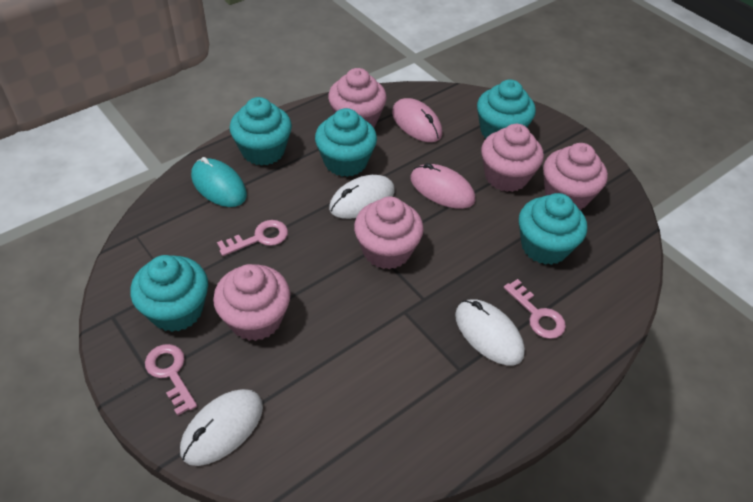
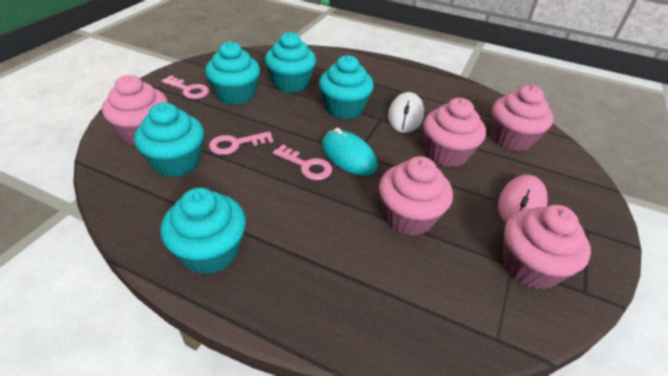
pink mouse: 2 -> 1
white mouse: 3 -> 1

